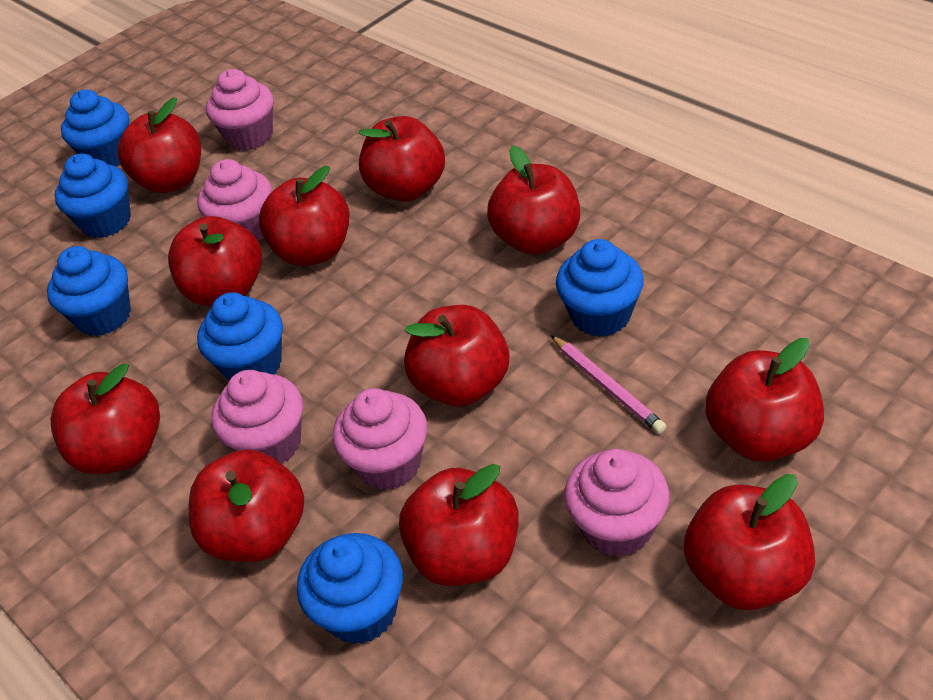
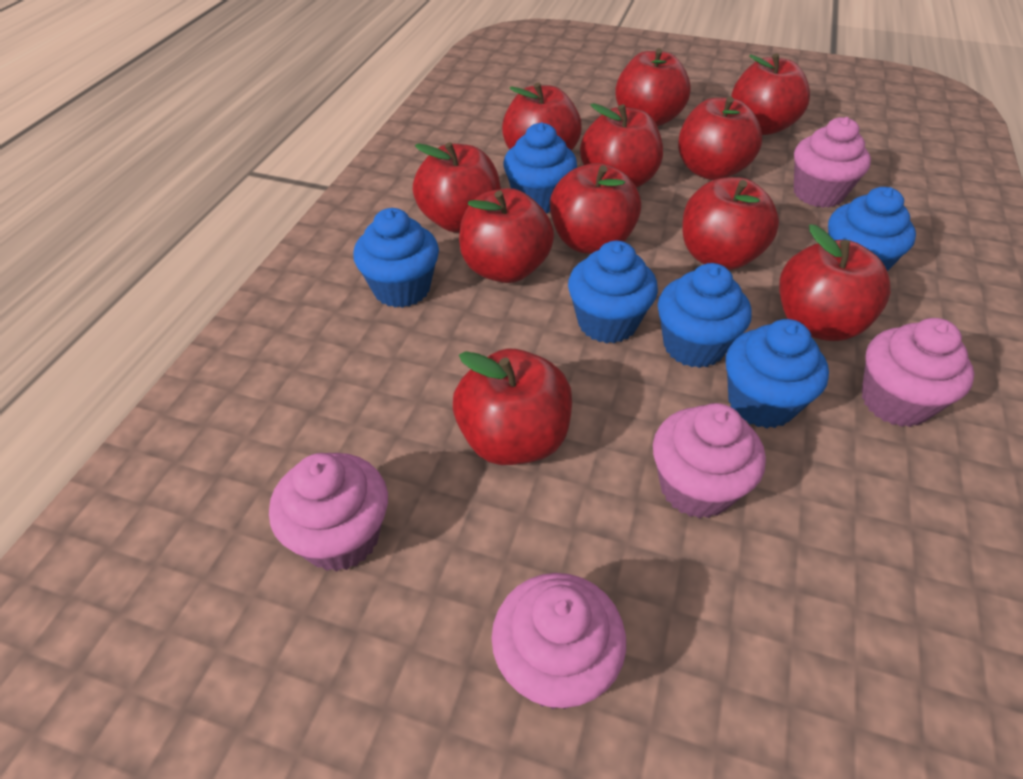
pink pencil: 1 -> 0

